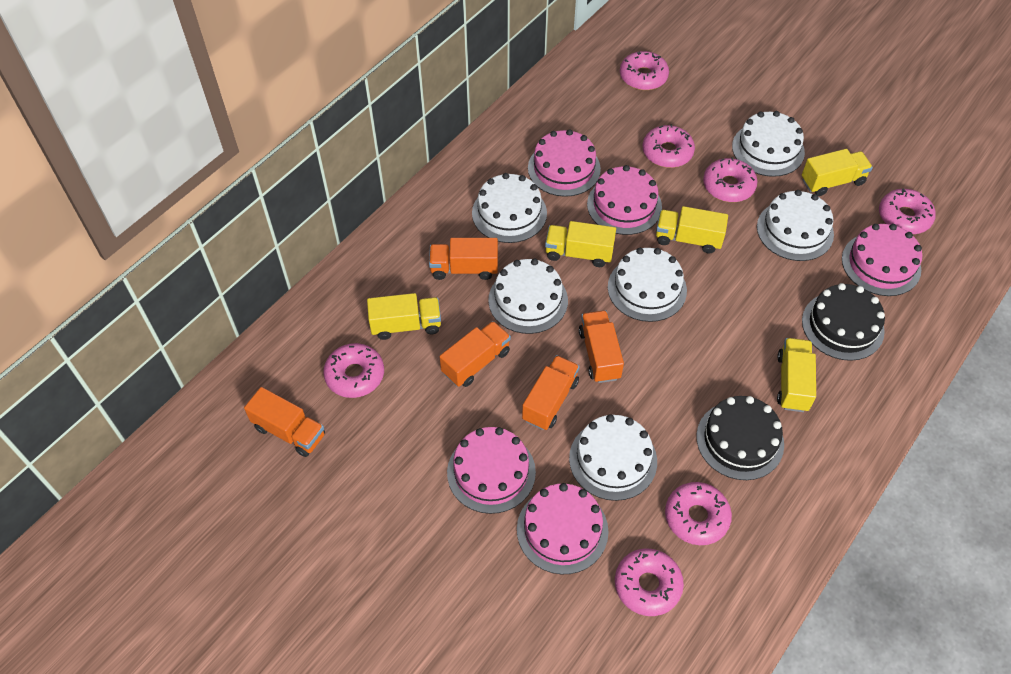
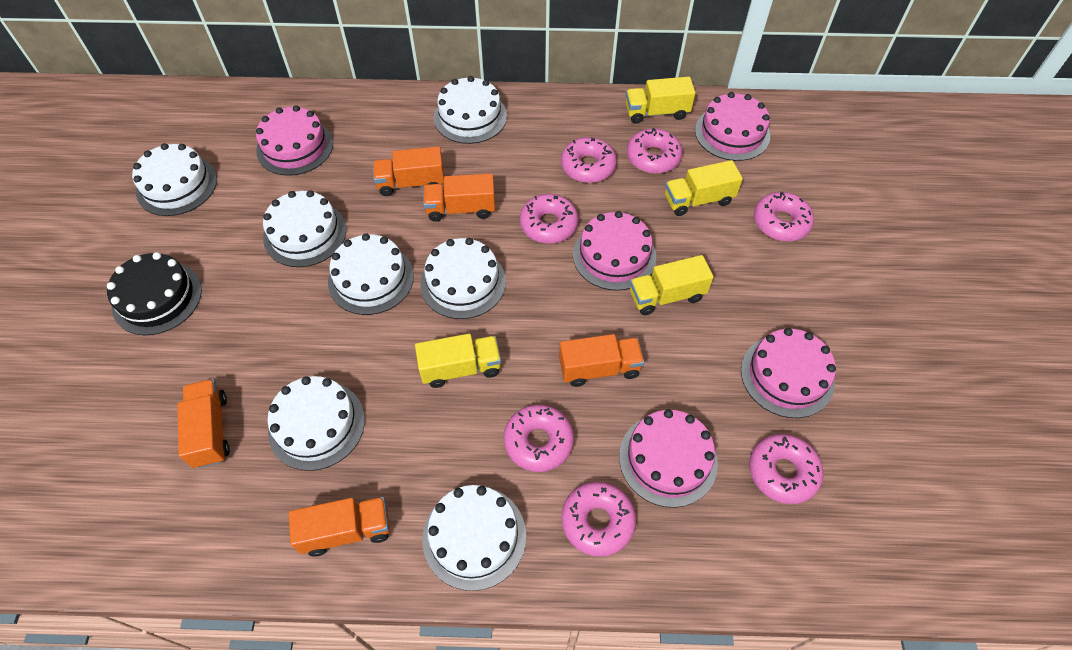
black cake: 2 -> 1
white cake: 6 -> 7
yellow truck: 5 -> 4

